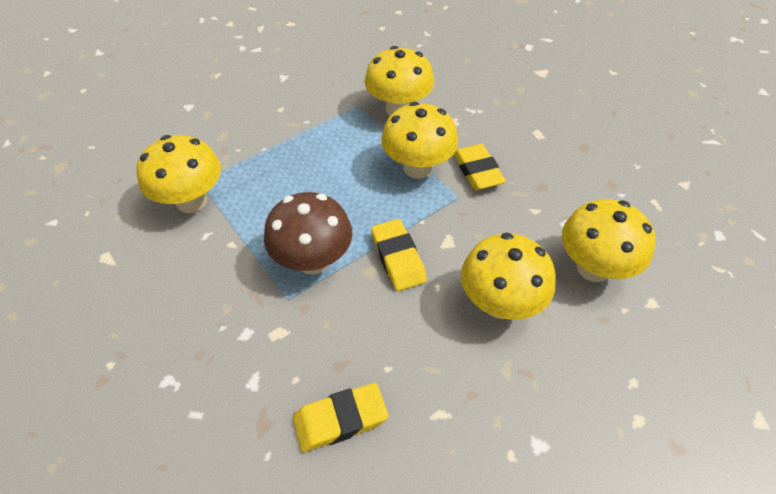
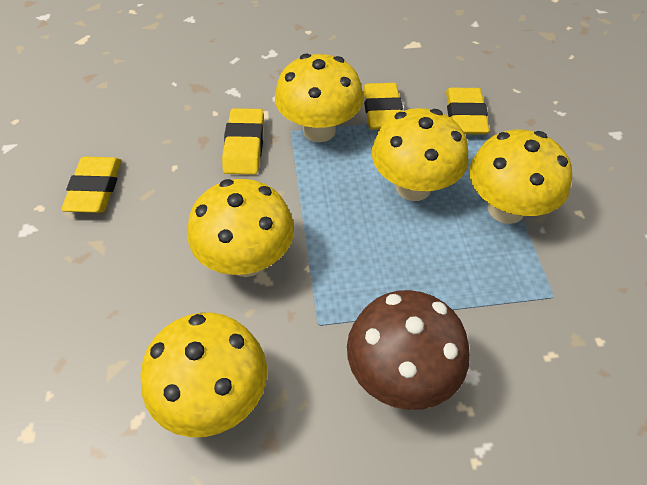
yellow eraser: 3 -> 4

